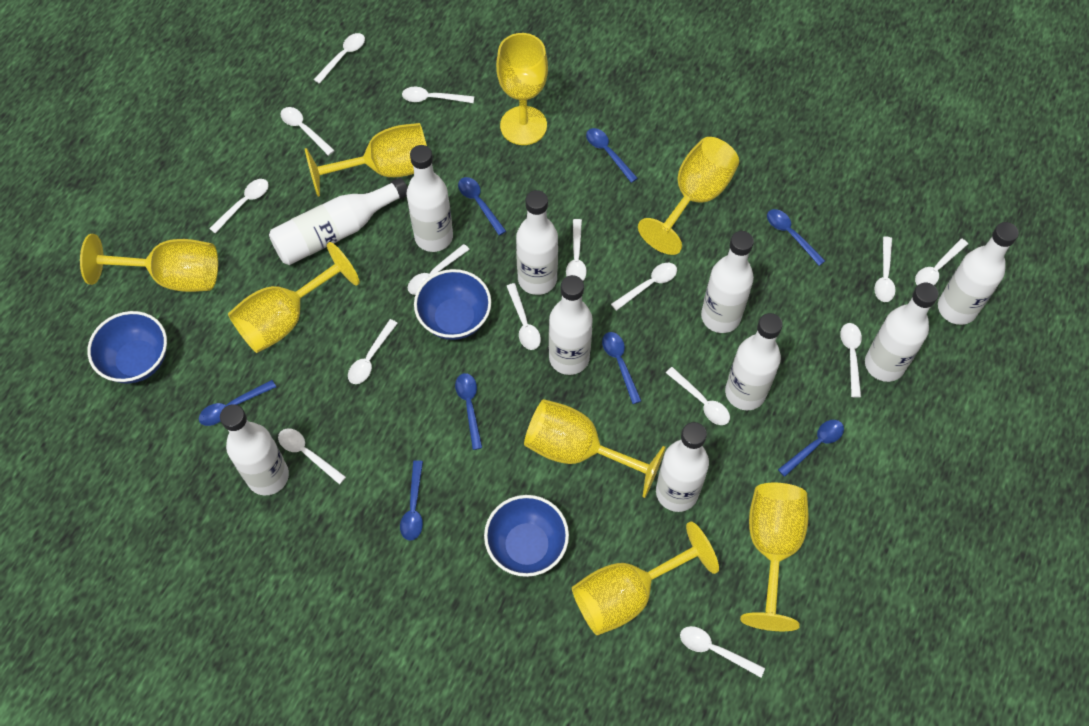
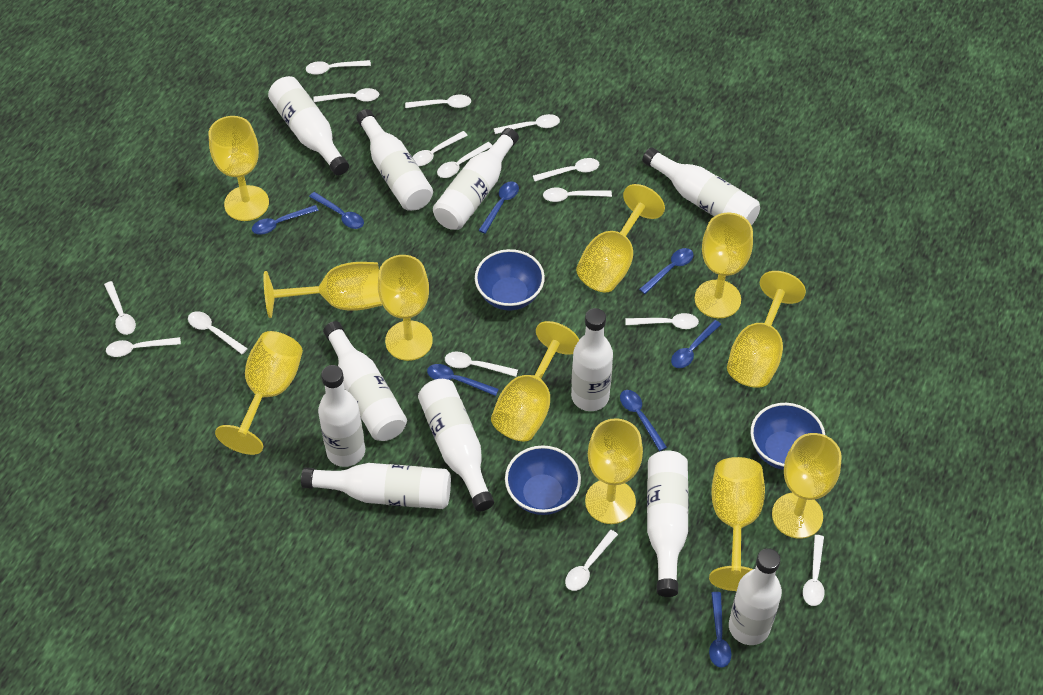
white bottle: 10 -> 11
yellow goblet: 8 -> 11

